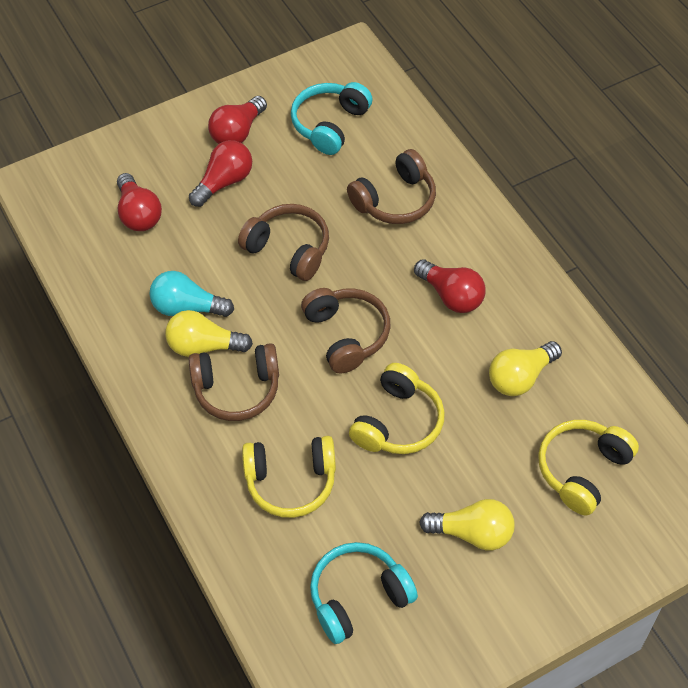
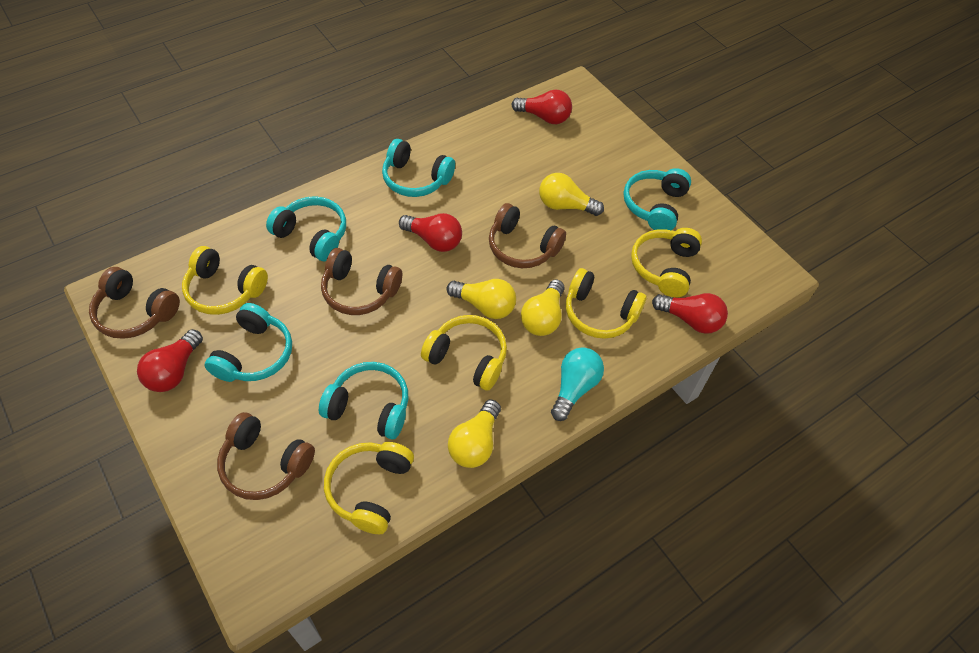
turquoise headphones: 2 -> 5
yellow headphones: 3 -> 5
yellow light bulb: 3 -> 4

